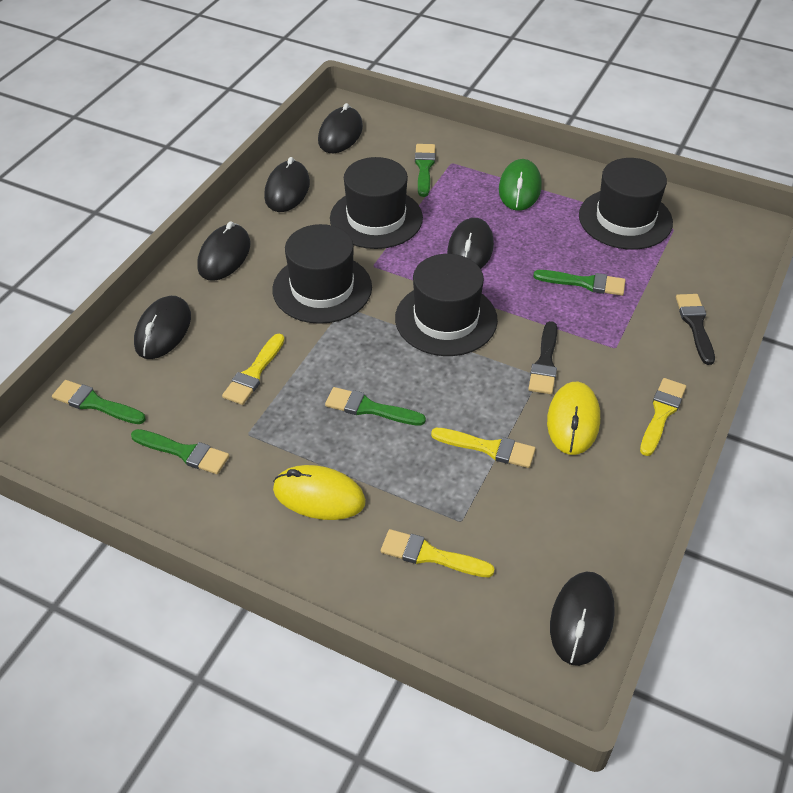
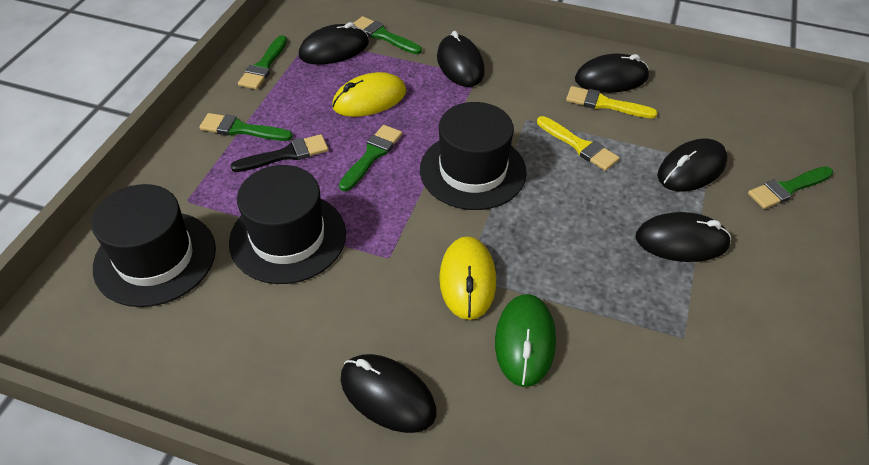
black brush: 2 -> 1
black hat: 4 -> 3
yellow brush: 4 -> 2

